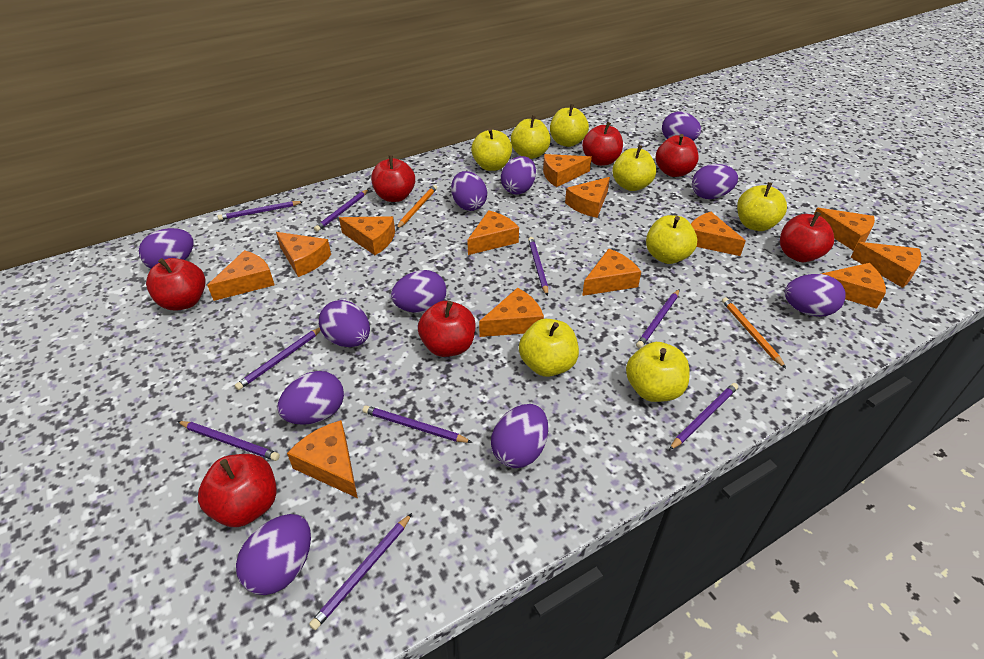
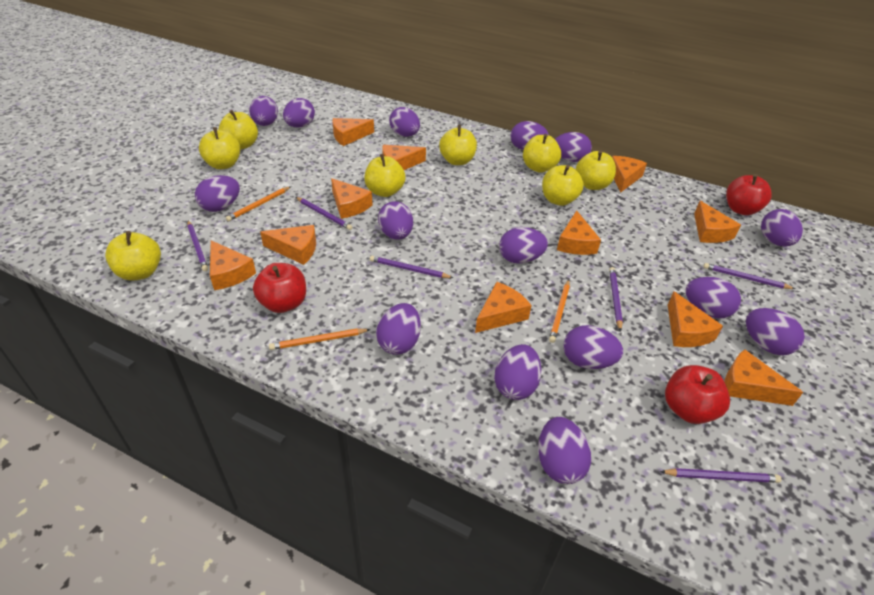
orange cheese: 13 -> 11
orange pencil: 2 -> 3
purple egg: 11 -> 15
purple pencil: 9 -> 6
red apple: 7 -> 3

